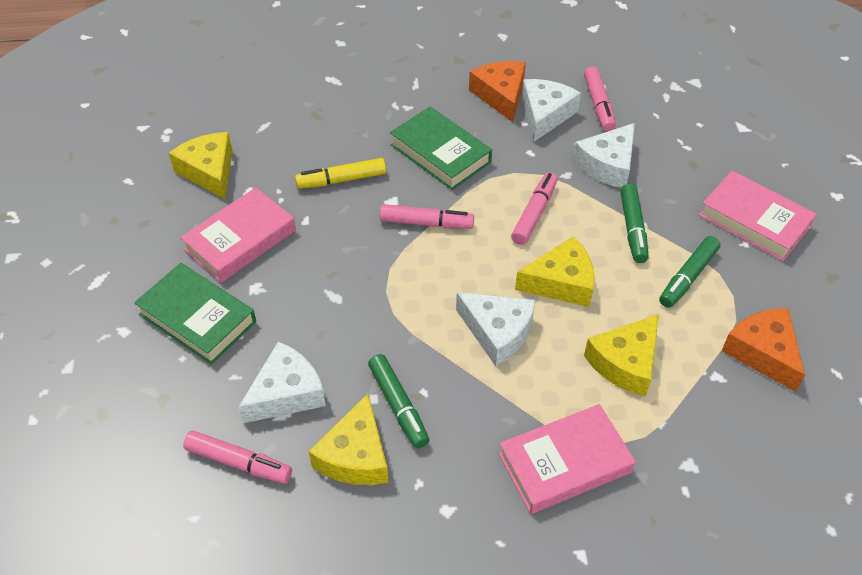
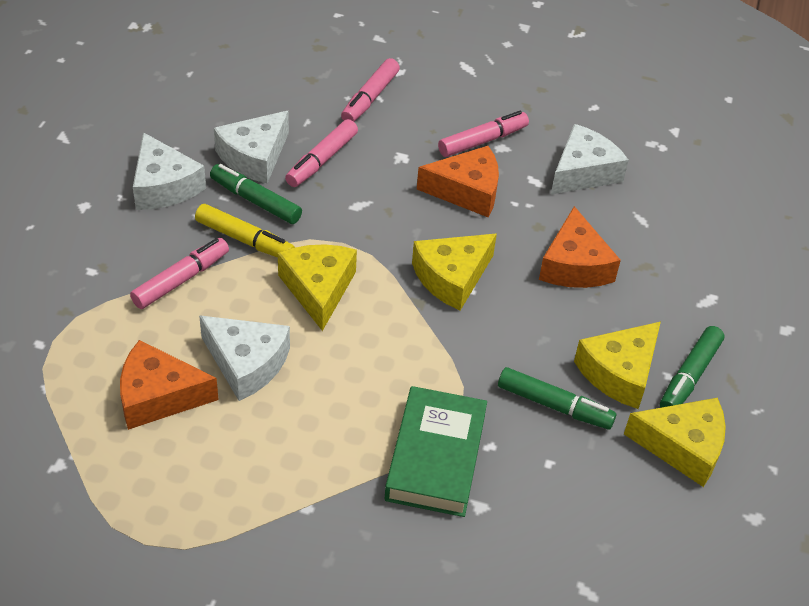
green book: 2 -> 1
orange cheese: 2 -> 3
pink book: 3 -> 0

